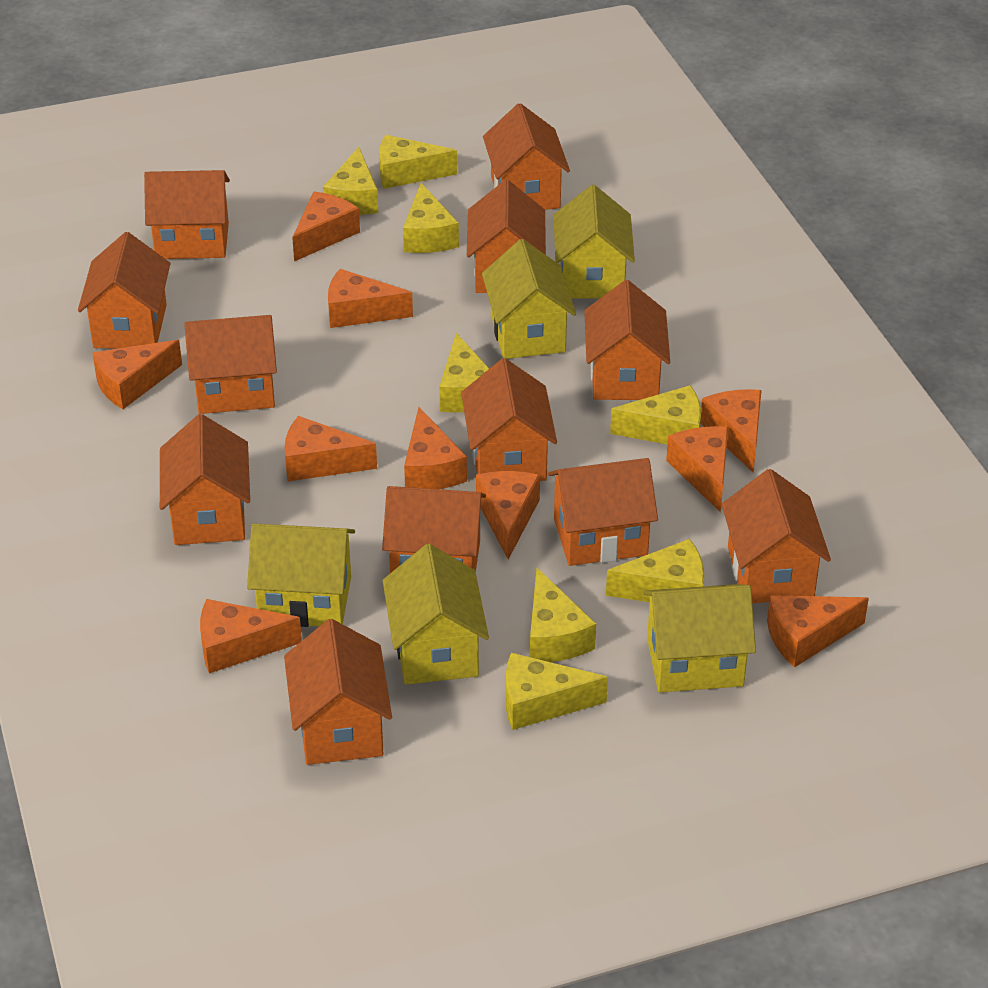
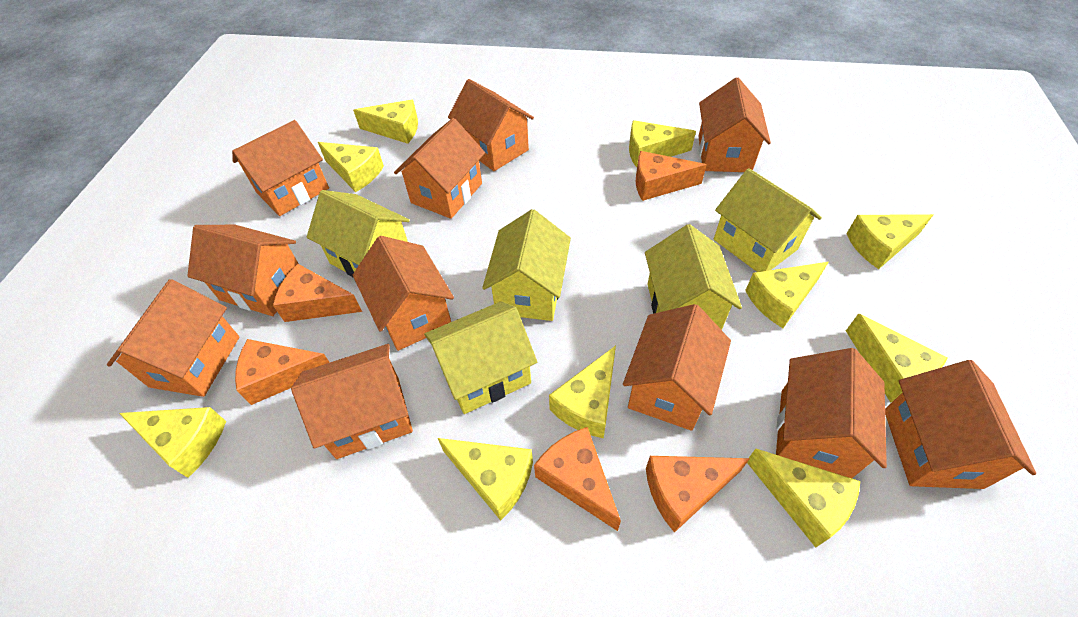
orange cheese: 10 -> 5
orange house: 12 -> 11
yellow cheese: 8 -> 10

